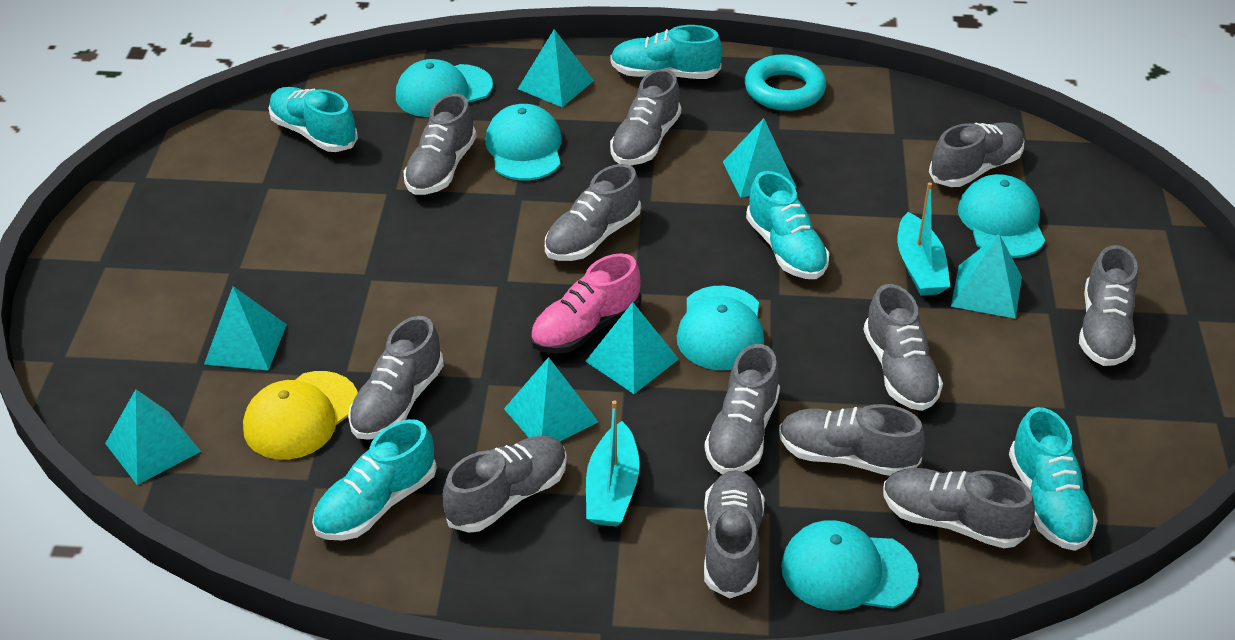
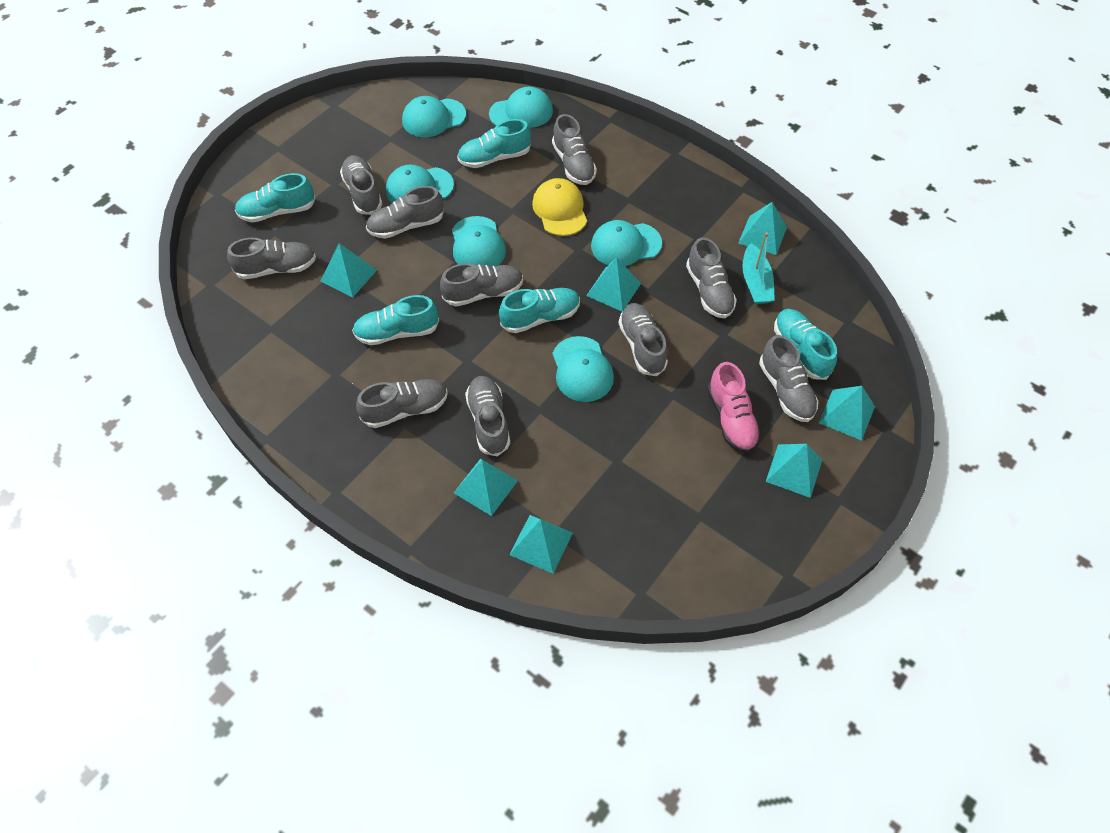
grey shoe: 12 -> 10
turquoise boat: 2 -> 1
turquoise cap: 5 -> 6
turquoise ring: 1 -> 0

